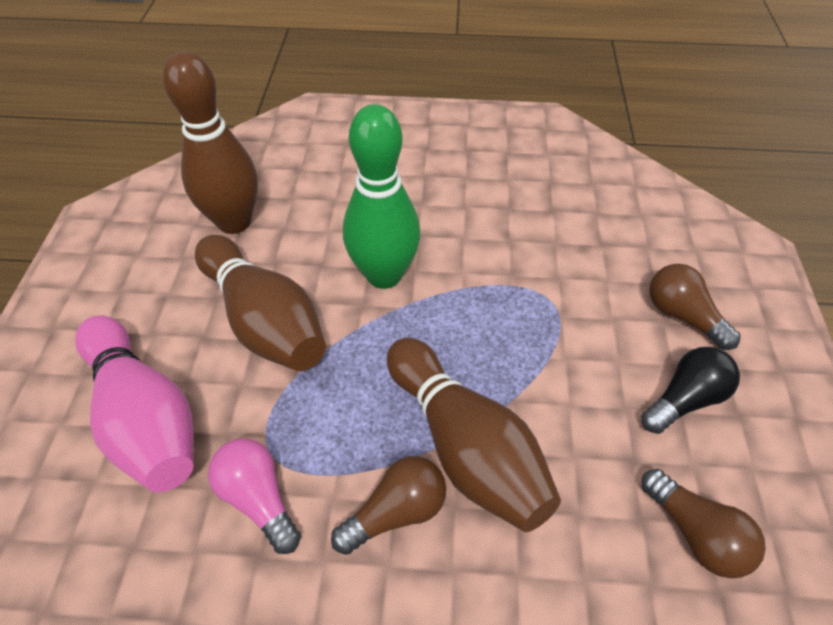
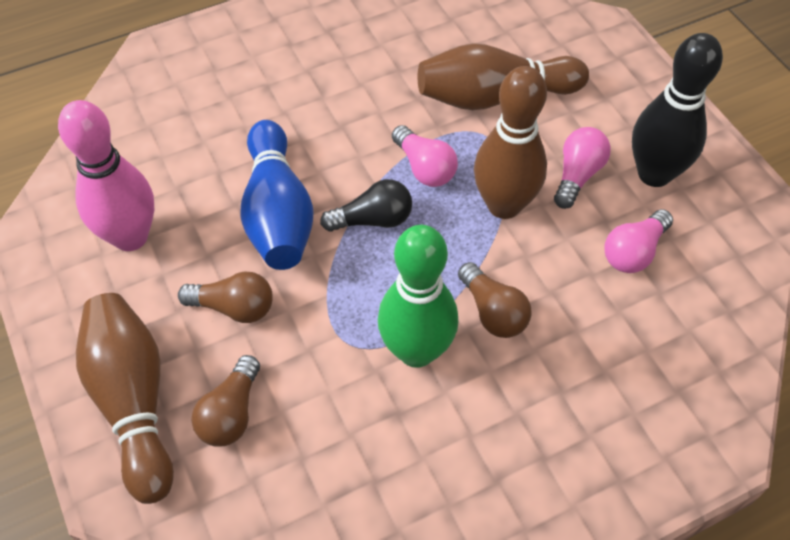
black bowling pin: 0 -> 1
blue bowling pin: 0 -> 1
pink light bulb: 1 -> 3

